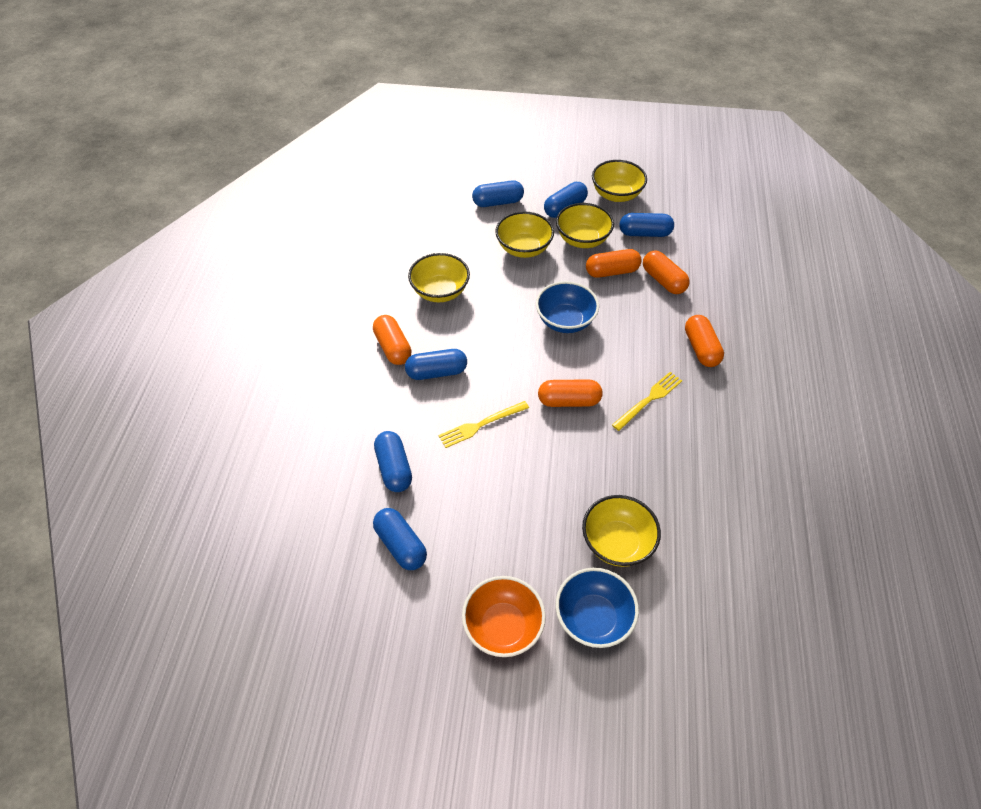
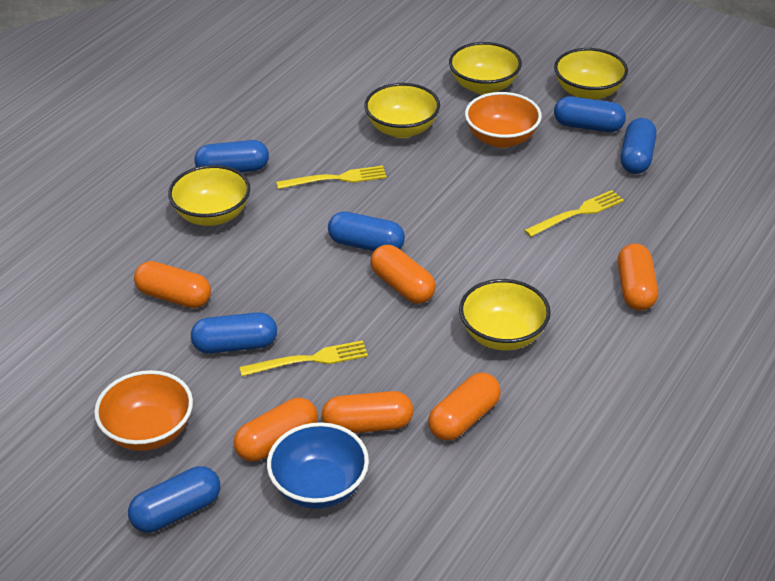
blue bowl: 2 -> 1
orange bowl: 1 -> 2
orange capsule: 5 -> 6
yellow fork: 2 -> 3

